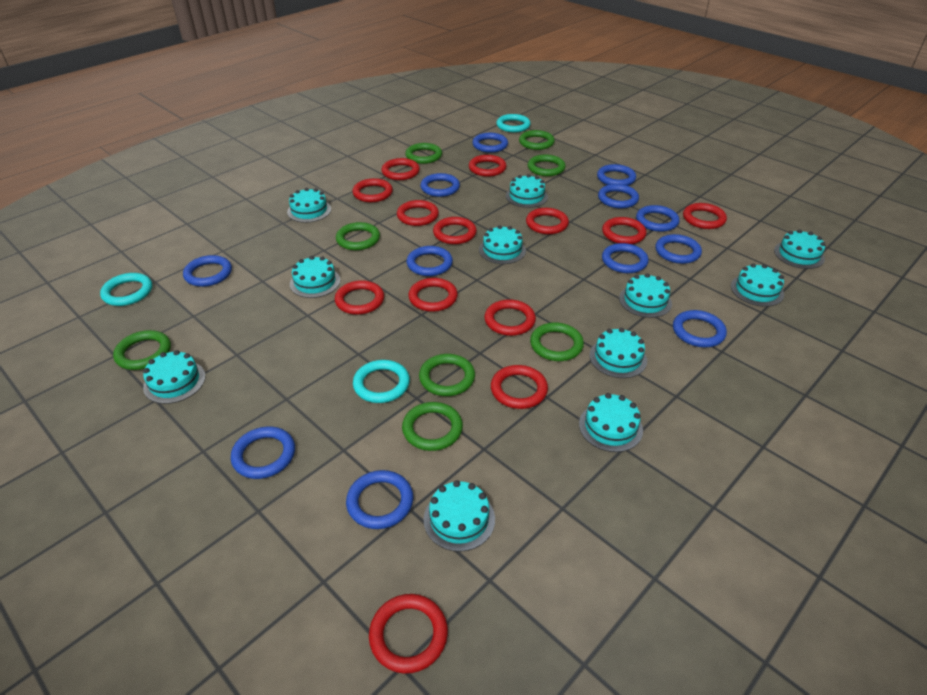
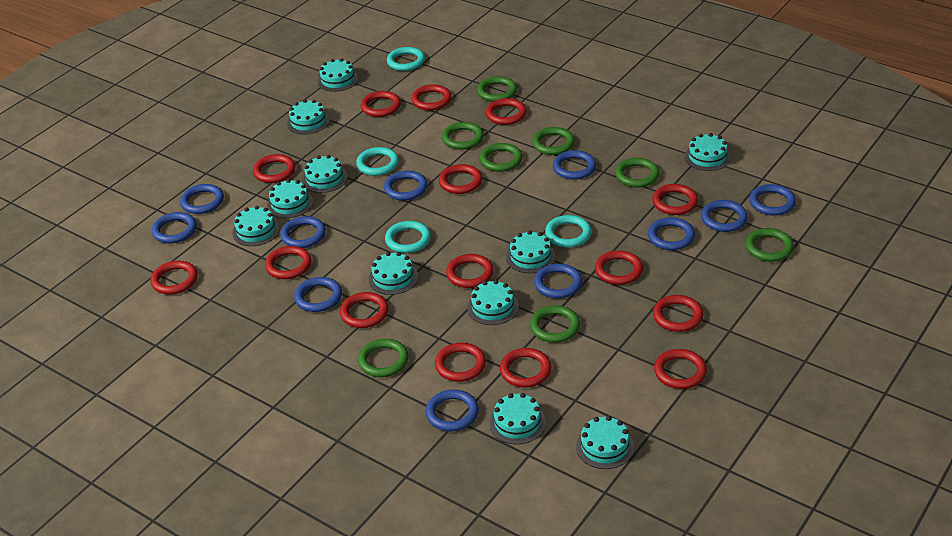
blue ring: 12 -> 11
red ring: 13 -> 15
turquoise ring: 3 -> 4

